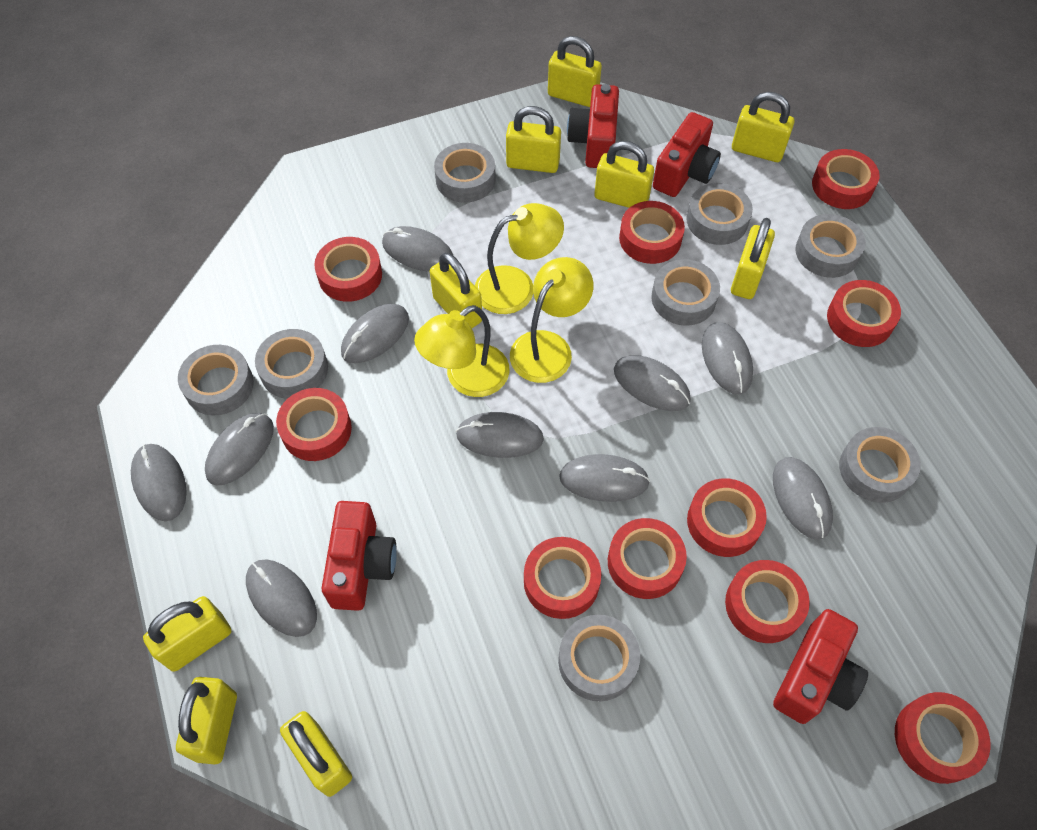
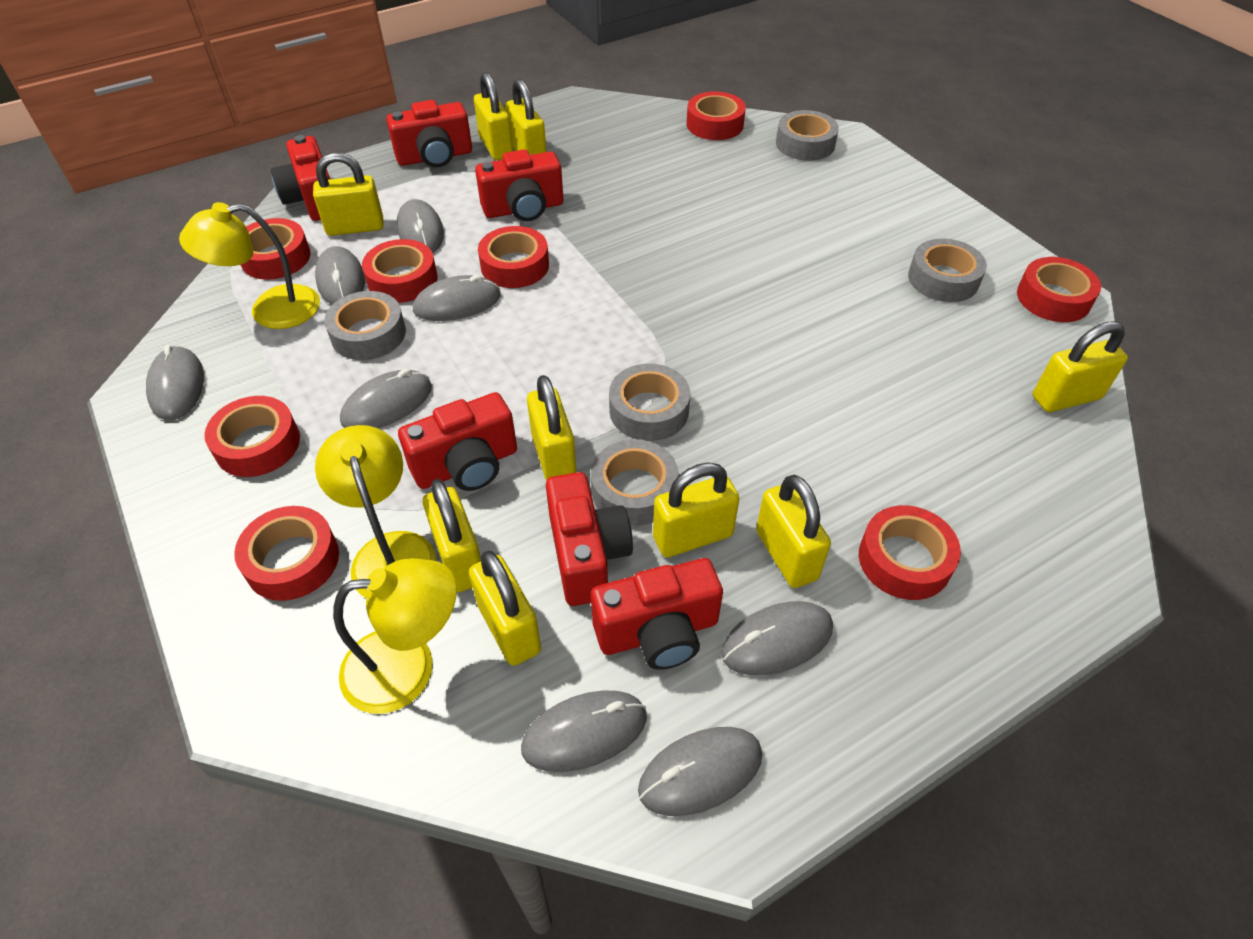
grey mouse: 10 -> 8
grey tape: 8 -> 5
red camera: 4 -> 6
red tape: 10 -> 8

